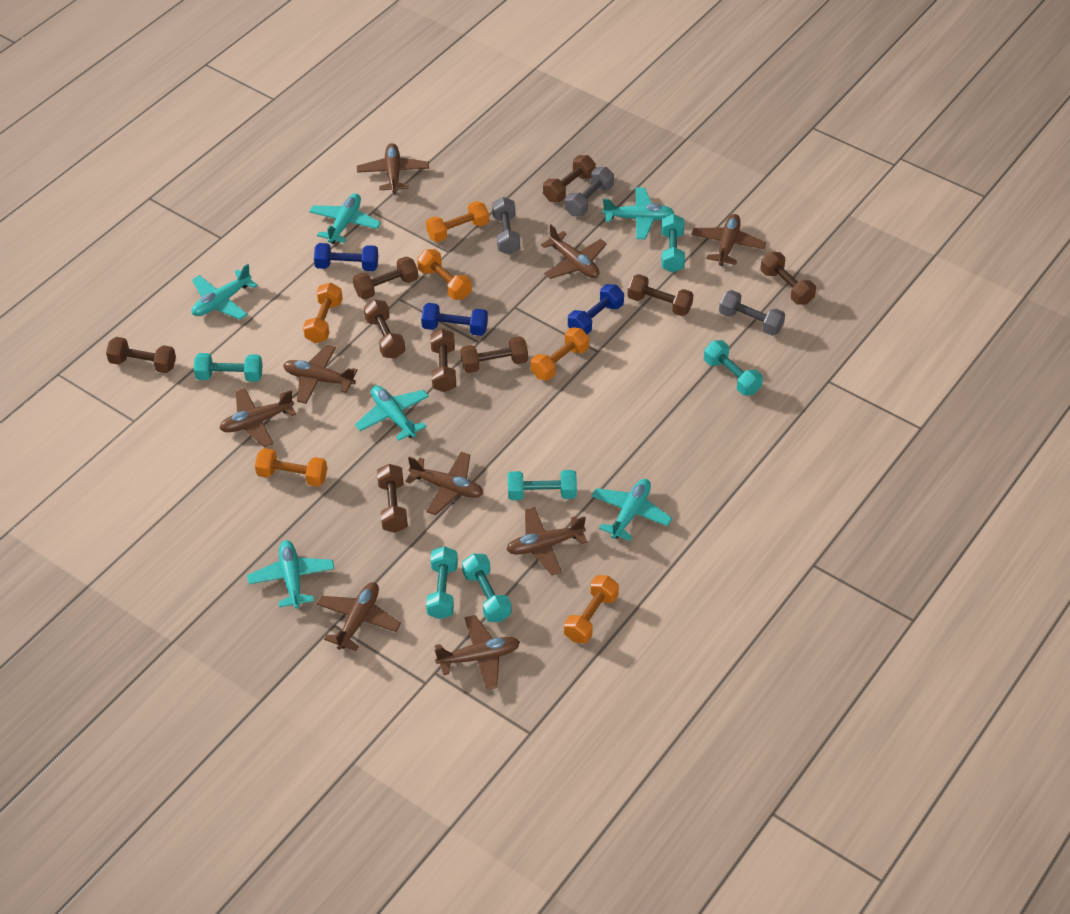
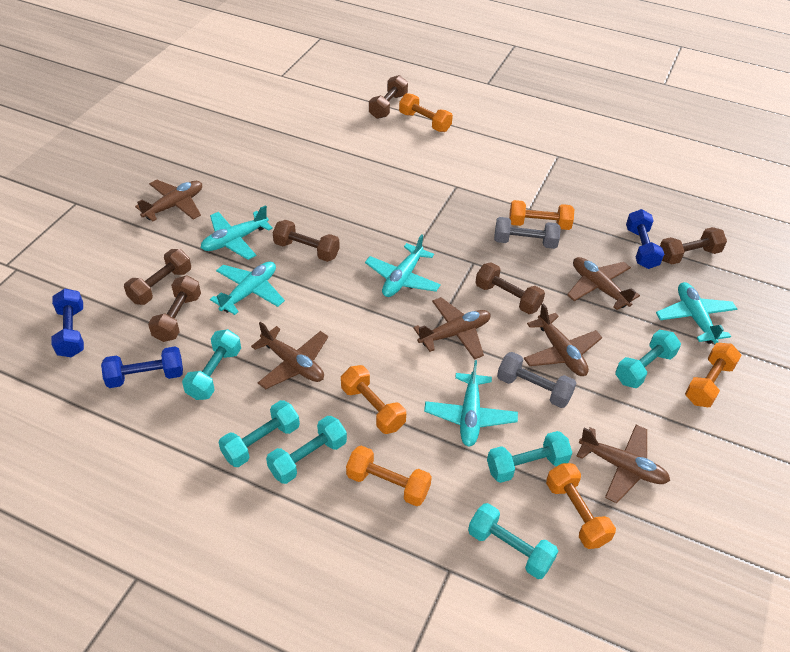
brown dumbbell: 9 -> 6
brown plane: 9 -> 6
grey dumbbell: 3 -> 2
turquoise plane: 6 -> 5

